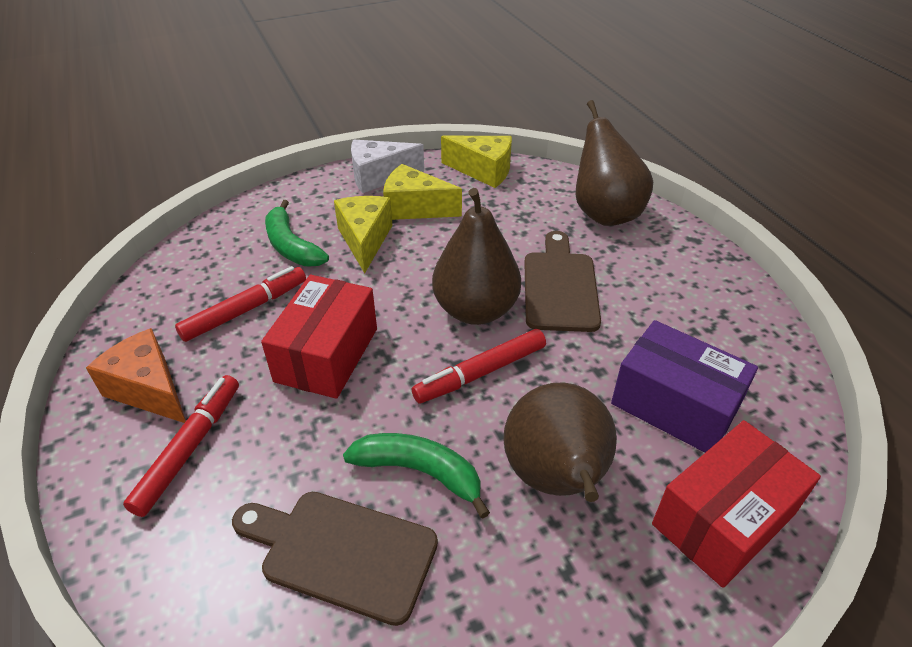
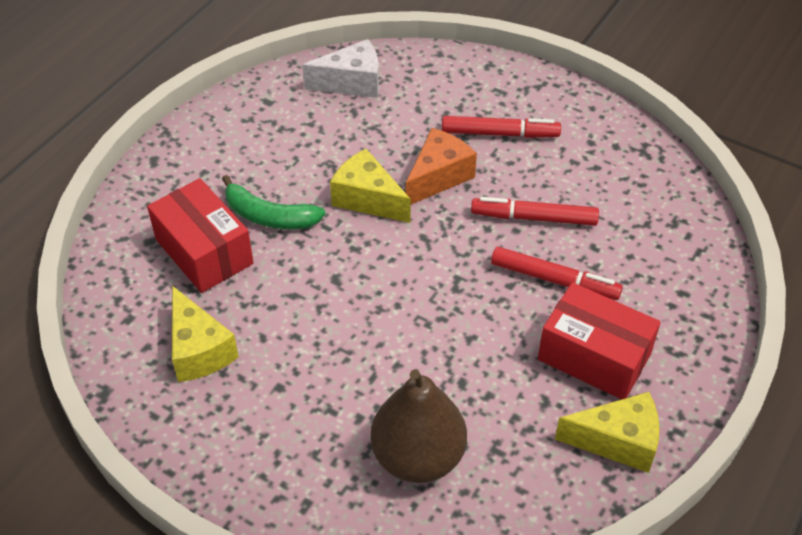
brown cutting board: 2 -> 0
brown pear: 3 -> 1
green banana: 2 -> 1
purple box: 1 -> 0

